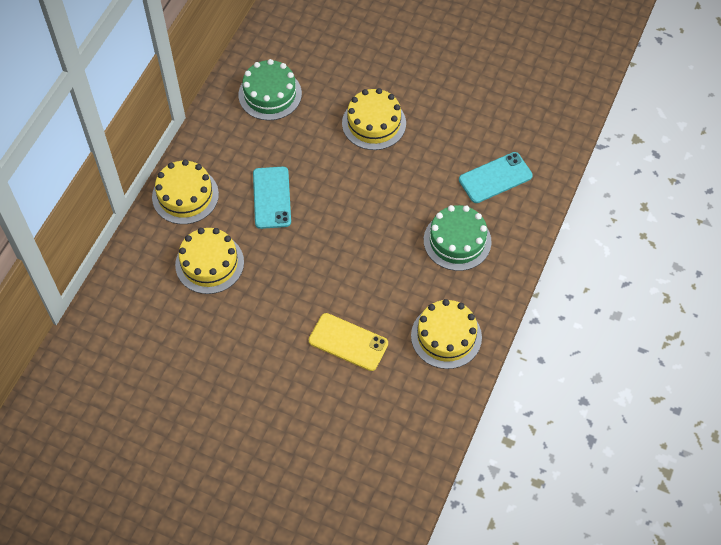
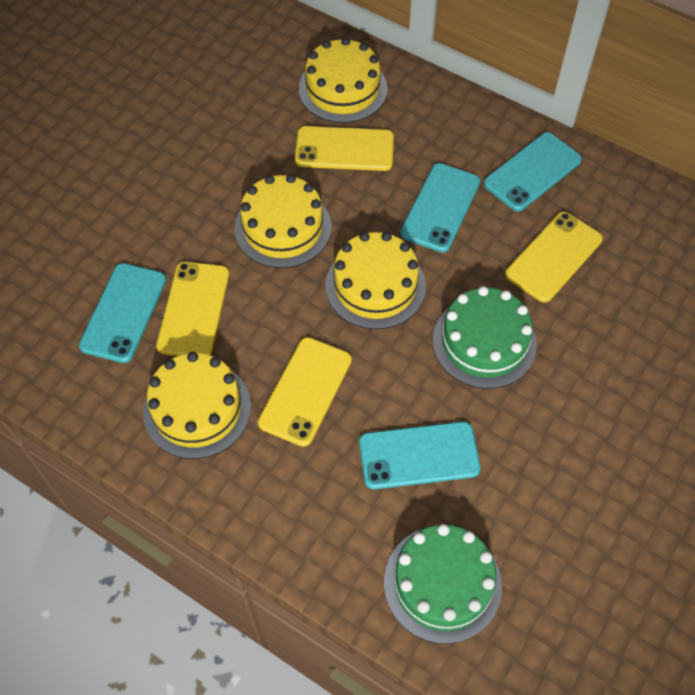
turquoise phone: 2 -> 4
yellow phone: 1 -> 4

